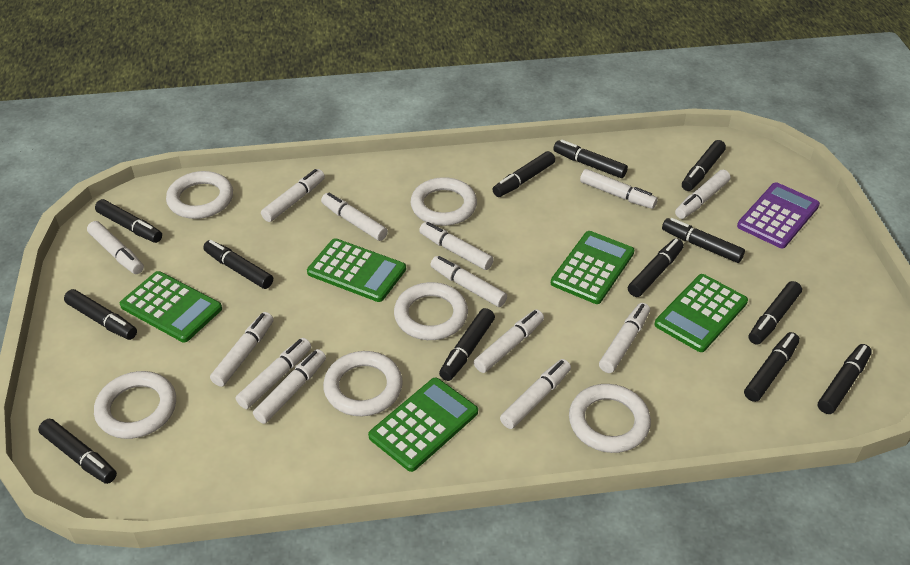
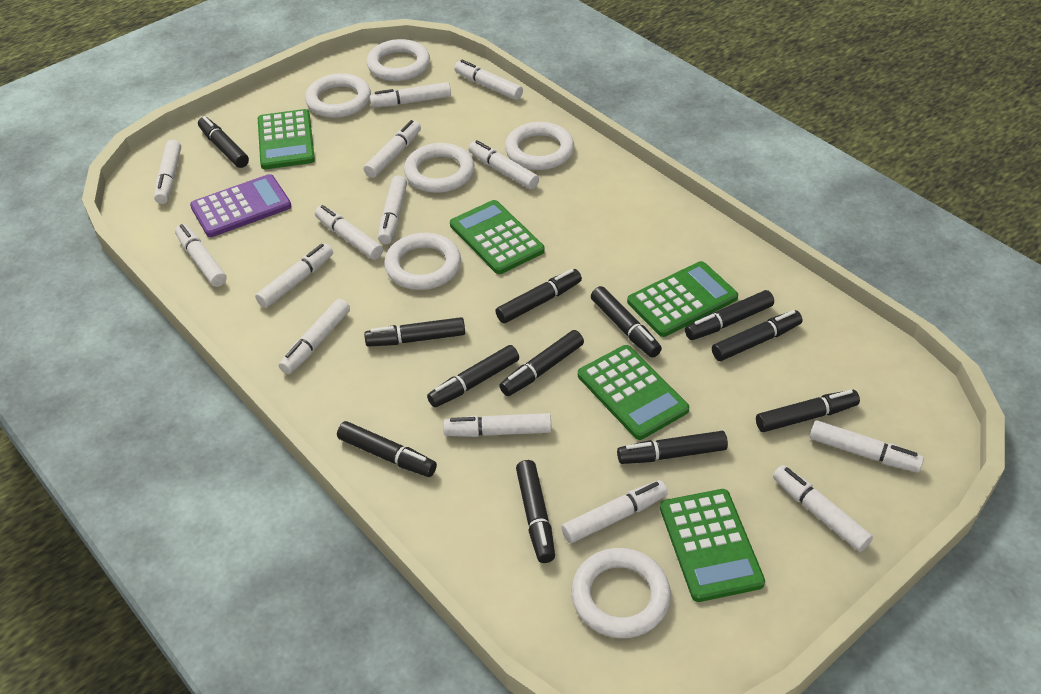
black marker: 13 -> 12
white marker: 13 -> 14

